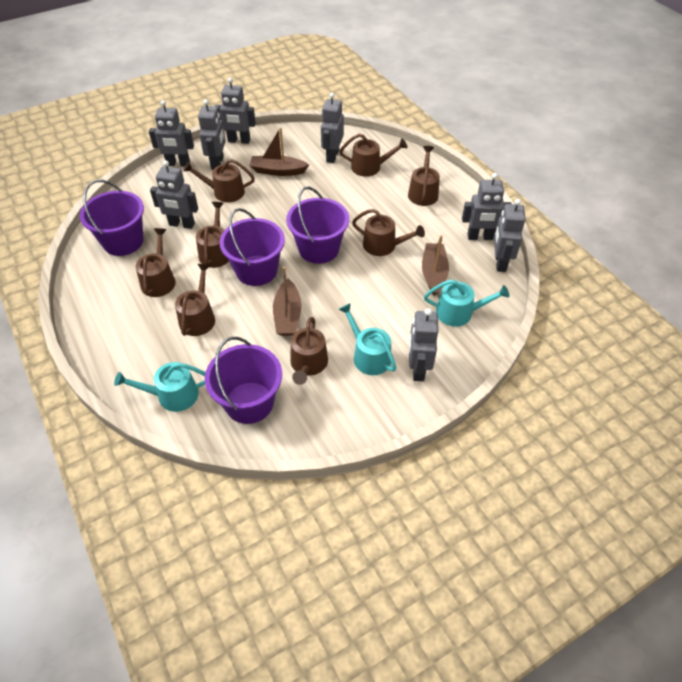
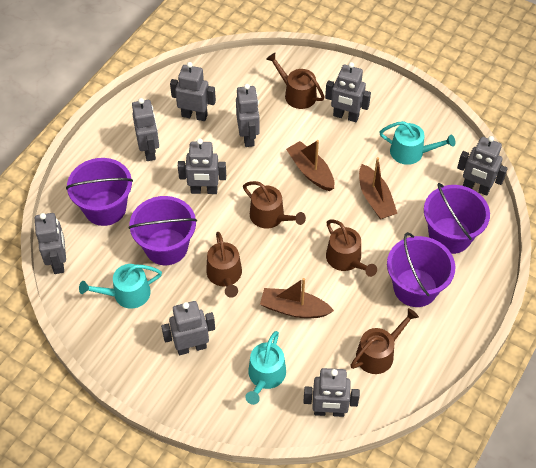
brown watering can: 8 -> 5
grey robot: 8 -> 9

